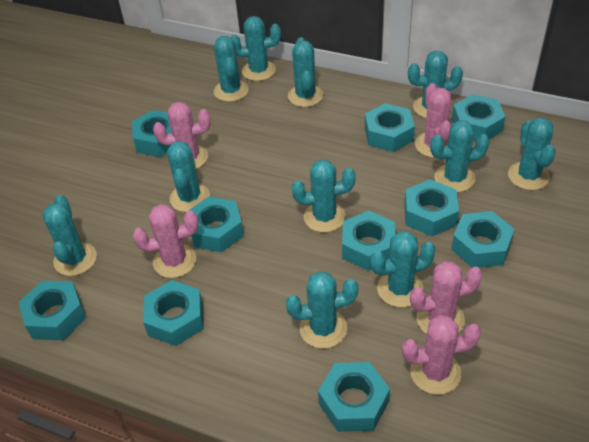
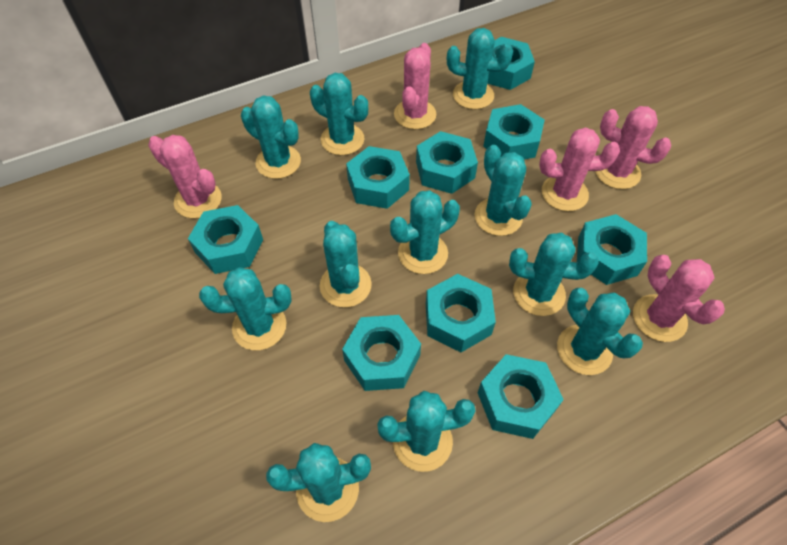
turquoise nut: 10 -> 9

